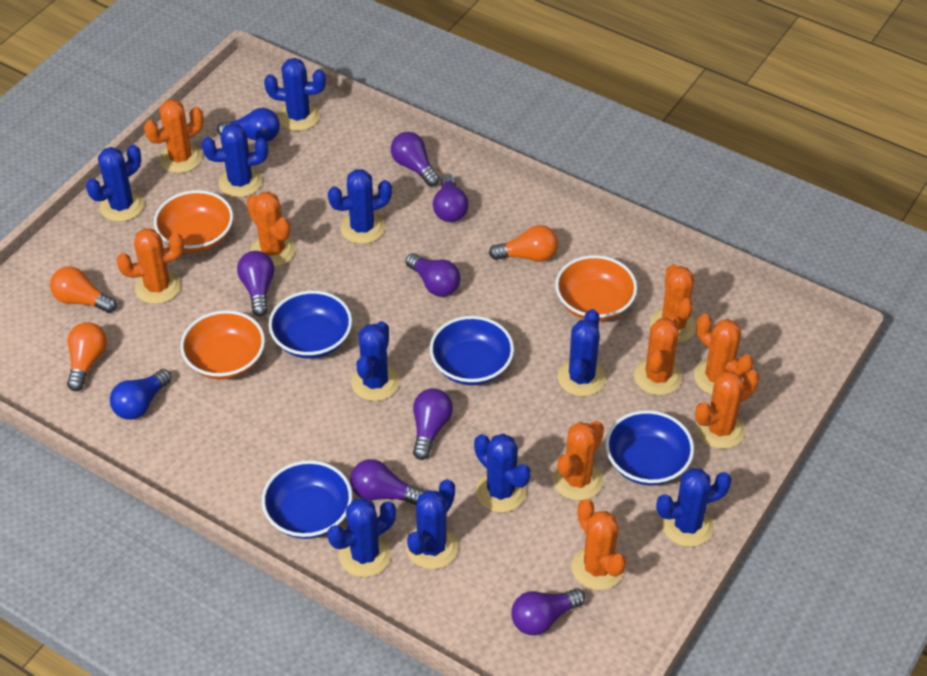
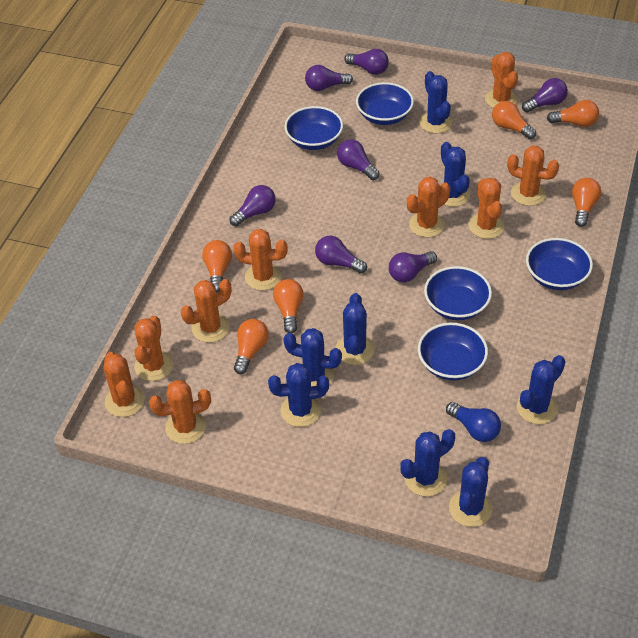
blue bowl: 4 -> 5
blue cactus: 10 -> 8
blue light bulb: 2 -> 1
orange bowl: 3 -> 0
orange light bulb: 3 -> 6

